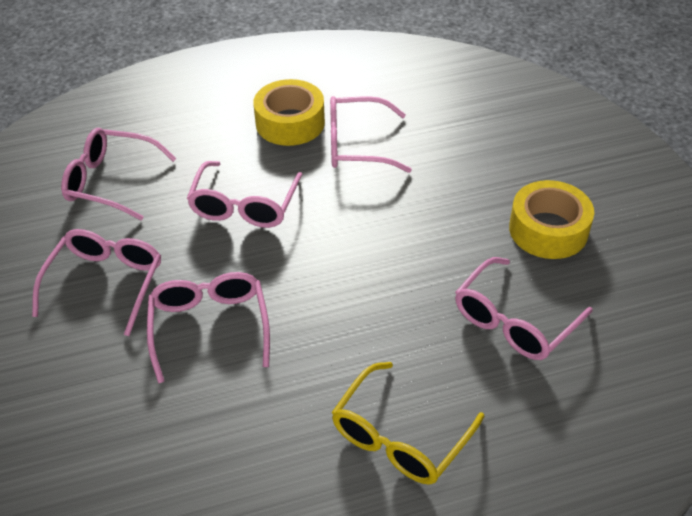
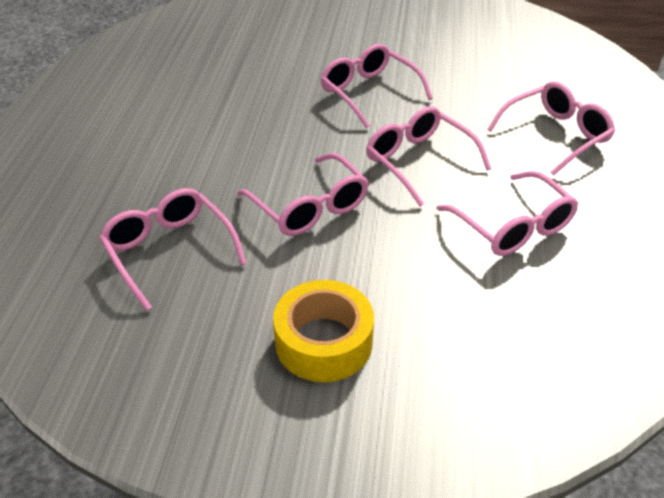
yellow glasses: 1 -> 0
yellow tape: 2 -> 1

